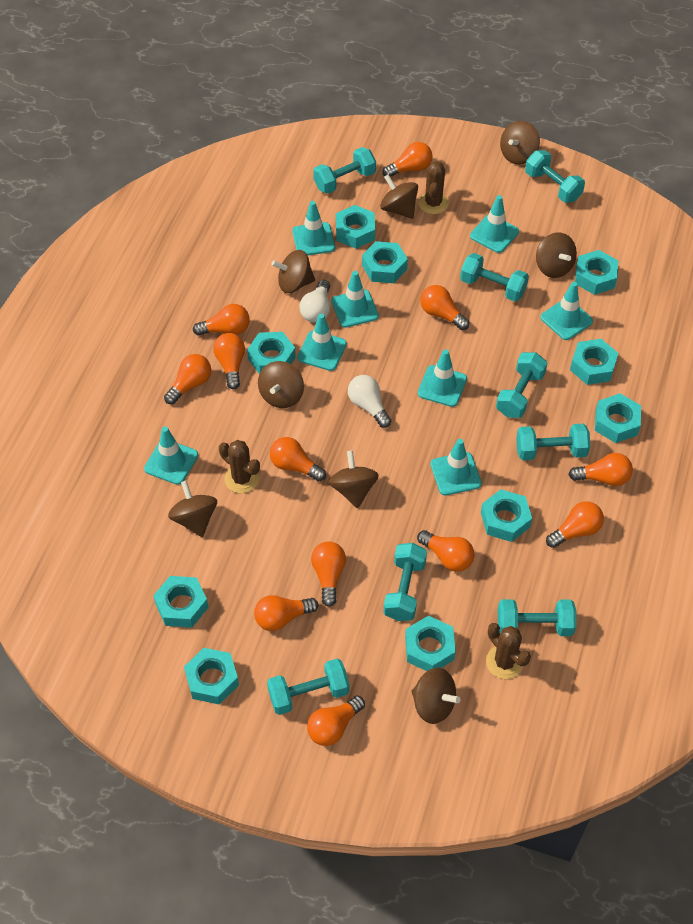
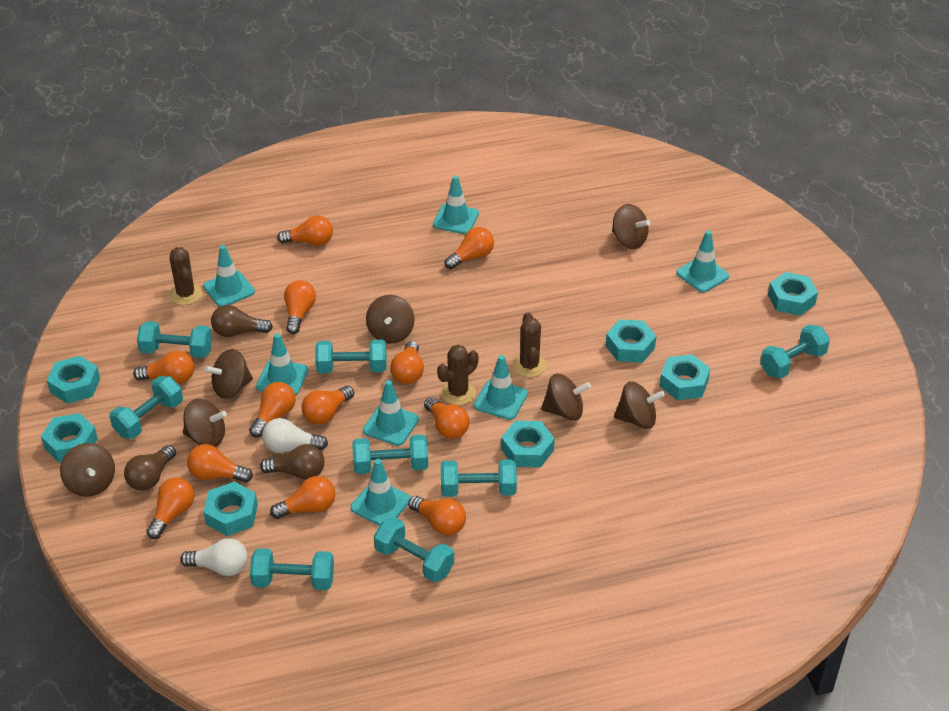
brown light bulb: 0 -> 3
brown spinning top: 8 -> 7
turquoise nut: 10 -> 7
turquoise traffic cone: 8 -> 7

